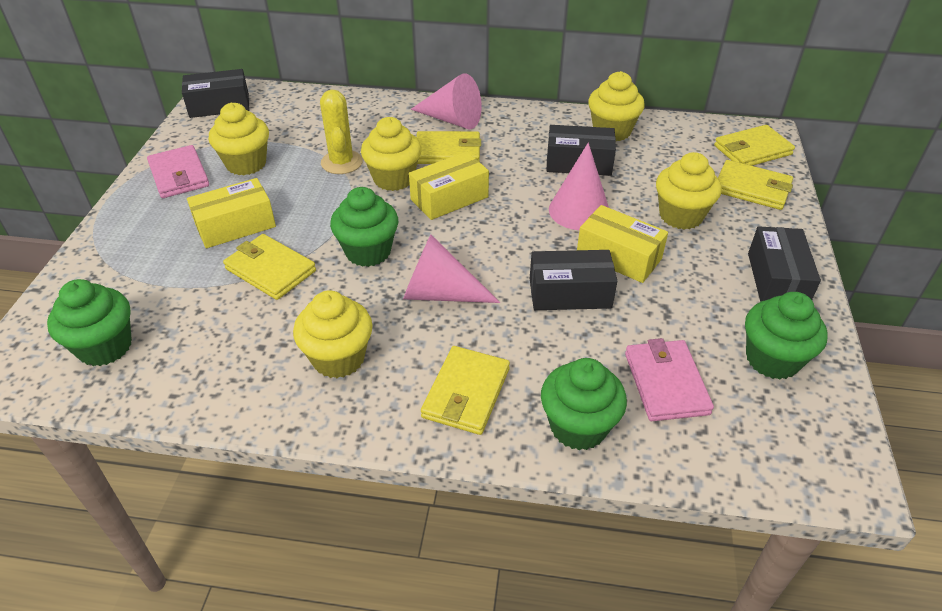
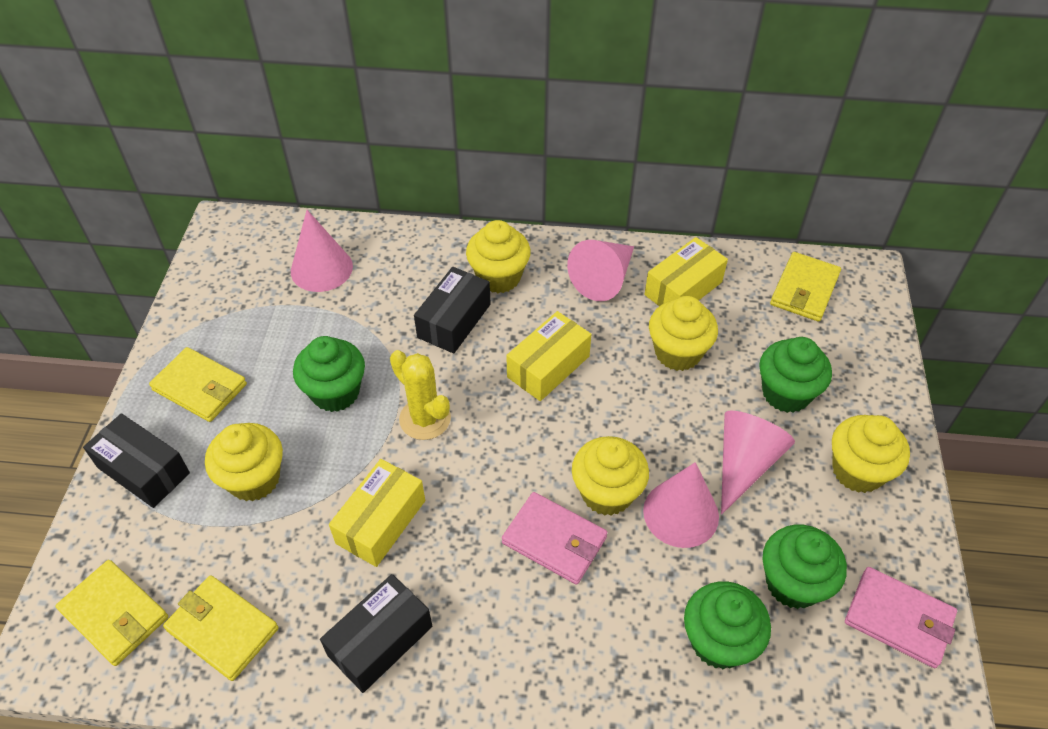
black box: 4 -> 3
pink cone: 3 -> 4
yellow wallet: 5 -> 4

